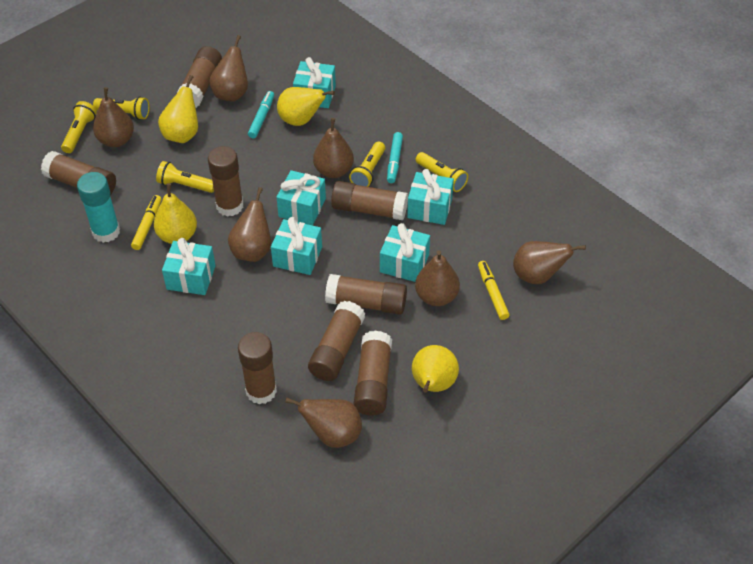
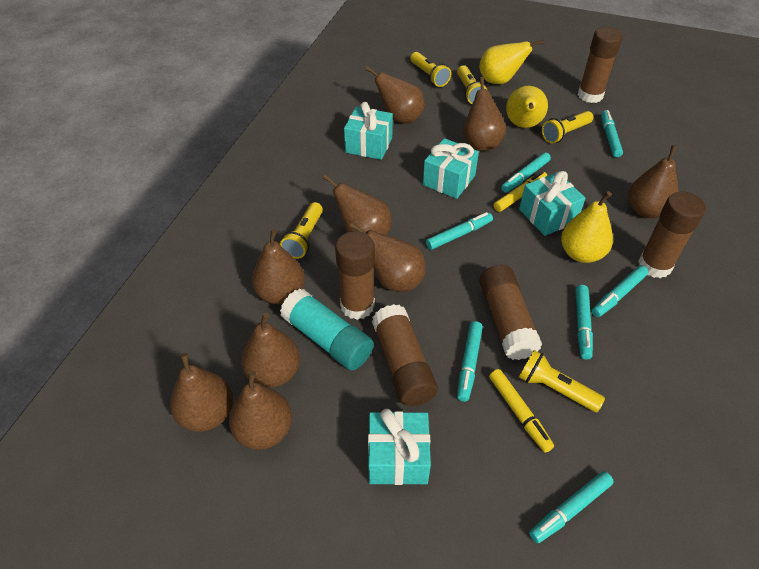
brown glue stick: 8 -> 5
brown pear: 7 -> 9
turquoise gift: 6 -> 4
turquoise marker: 2 -> 7
yellow pear: 4 -> 3

